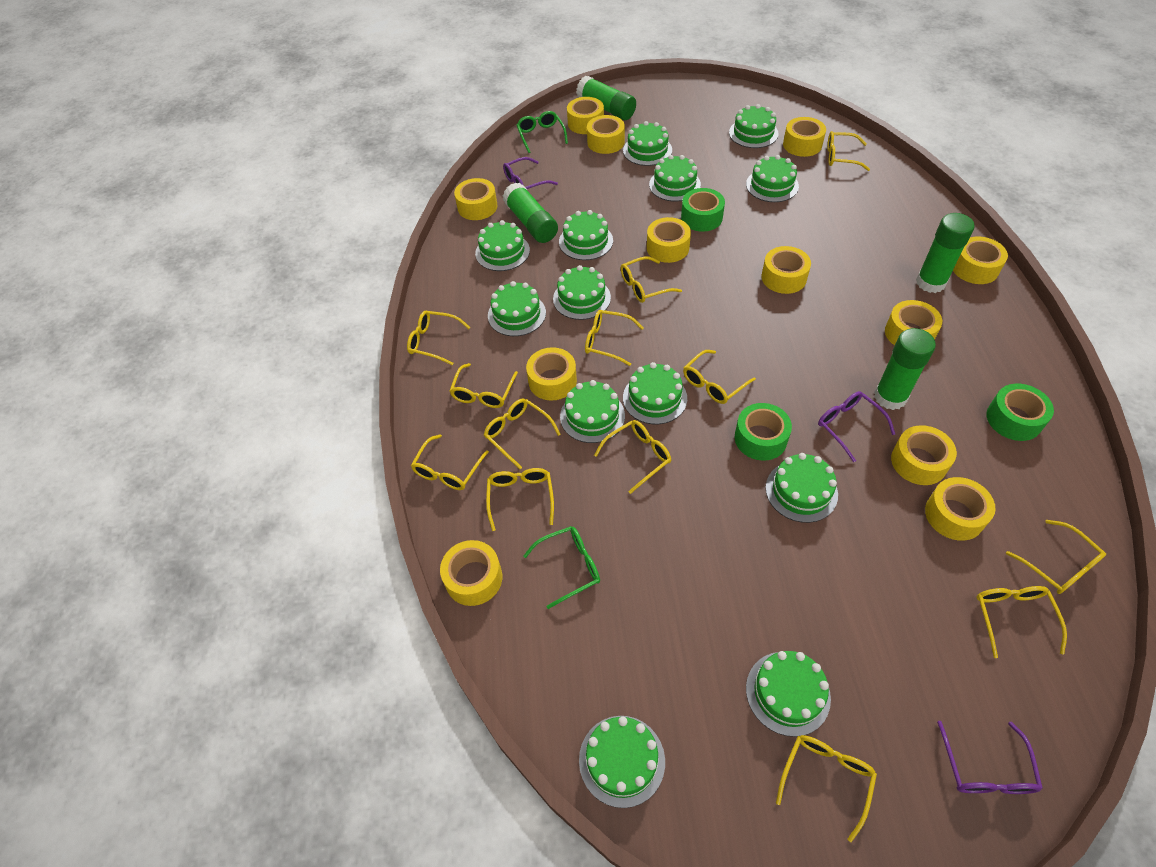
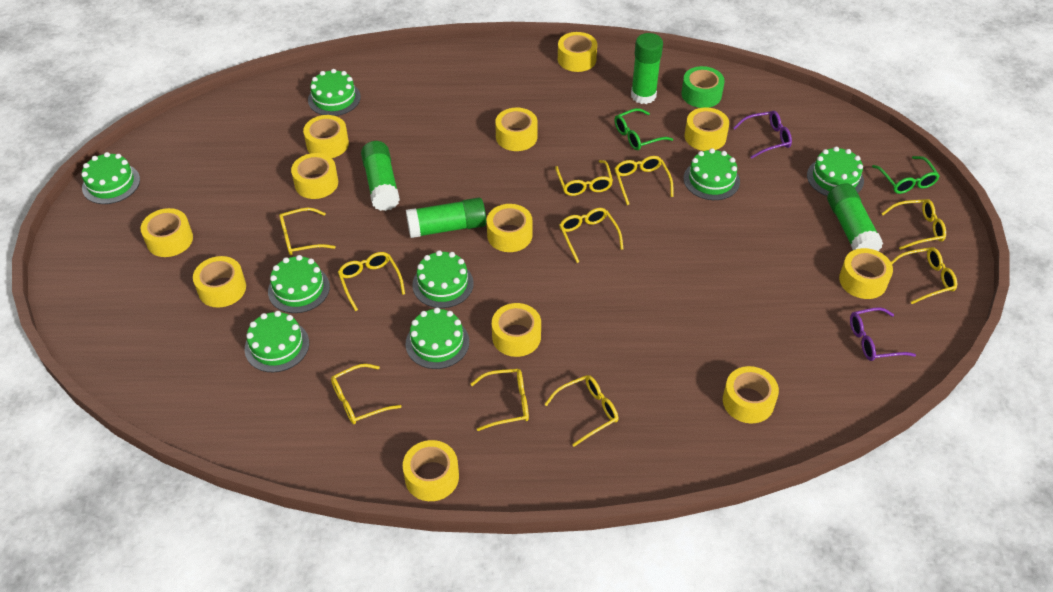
green cake: 13 -> 8
green tape: 3 -> 1
purple glasses: 3 -> 2
yellow glasses: 13 -> 10

